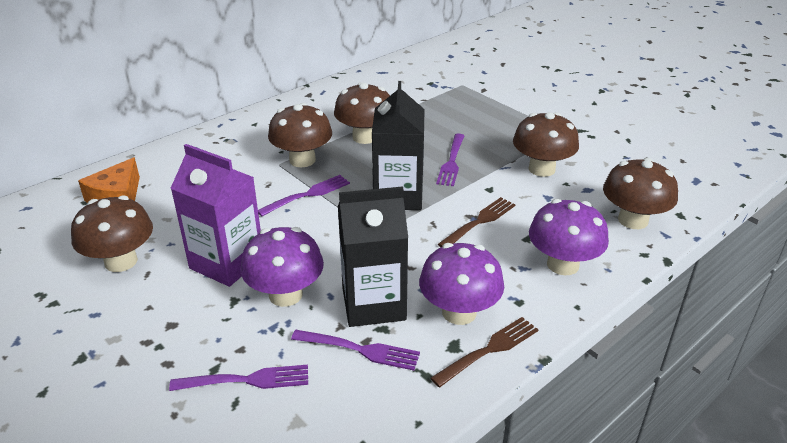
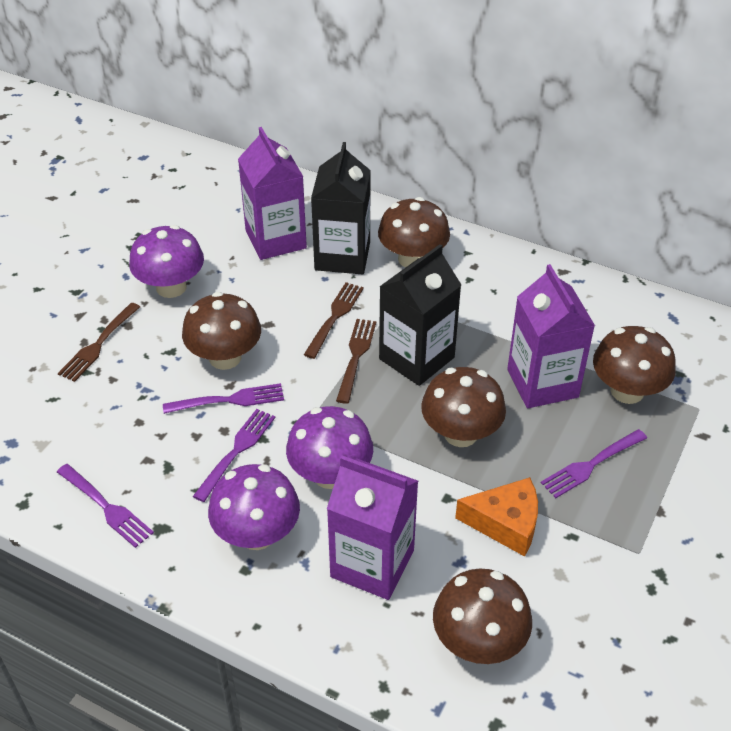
brown fork: 2 -> 3
purple carton: 1 -> 3

